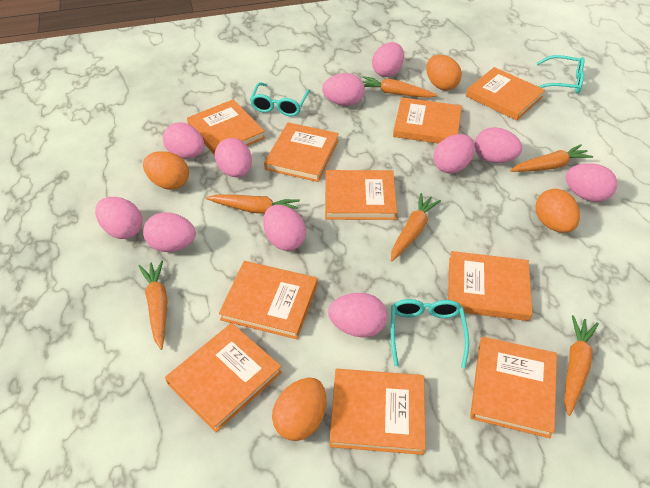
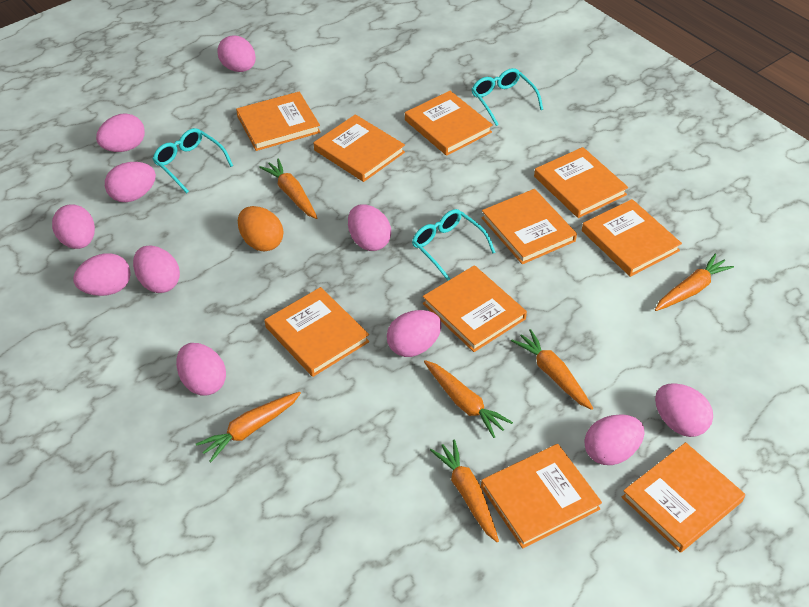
orange egg: 4 -> 1

